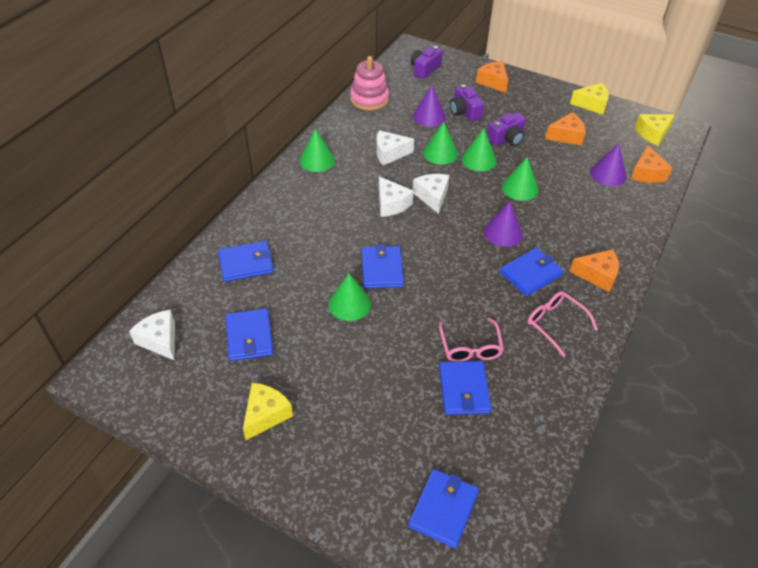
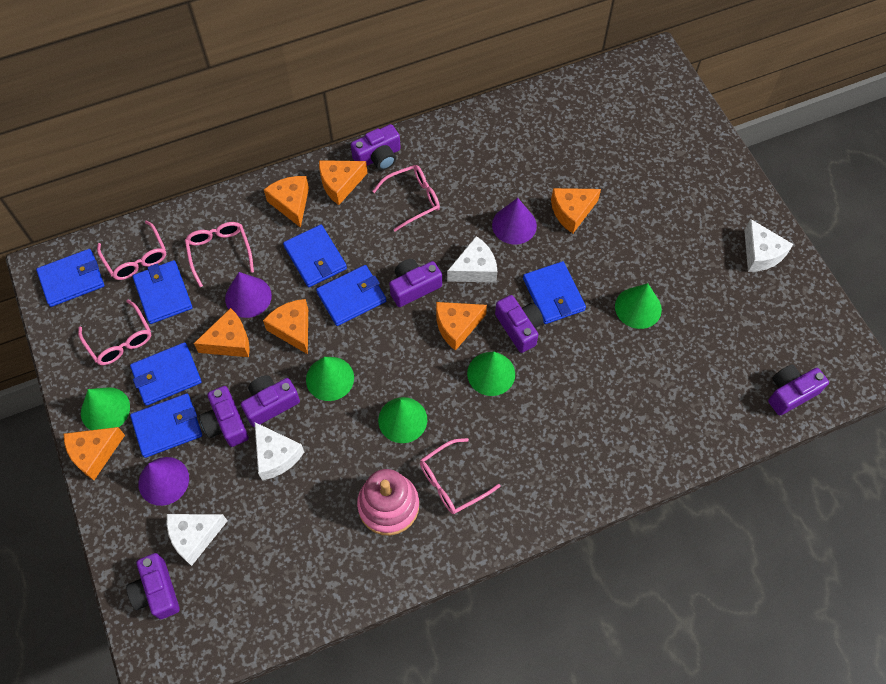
blue wallet: 6 -> 7
orange cheese: 4 -> 7
pink glasses: 2 -> 5
purple camera: 3 -> 7
yellow cheese: 3 -> 0

